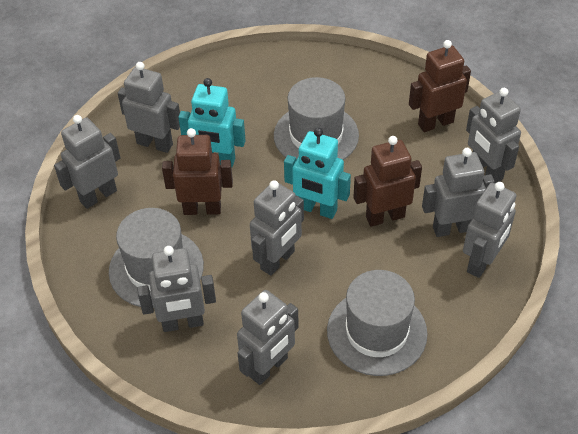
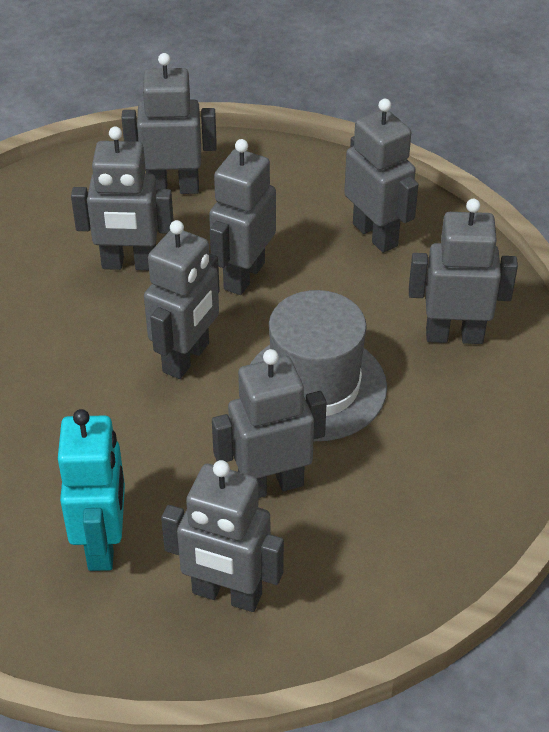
brown robot: 3 -> 0
grey hat: 3 -> 1
turquoise robot: 2 -> 1

